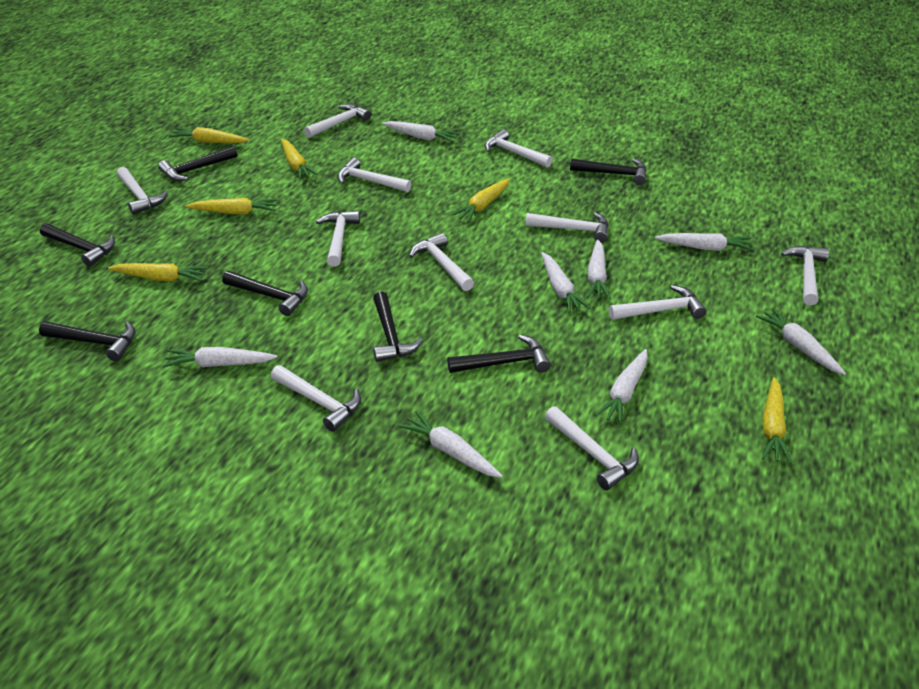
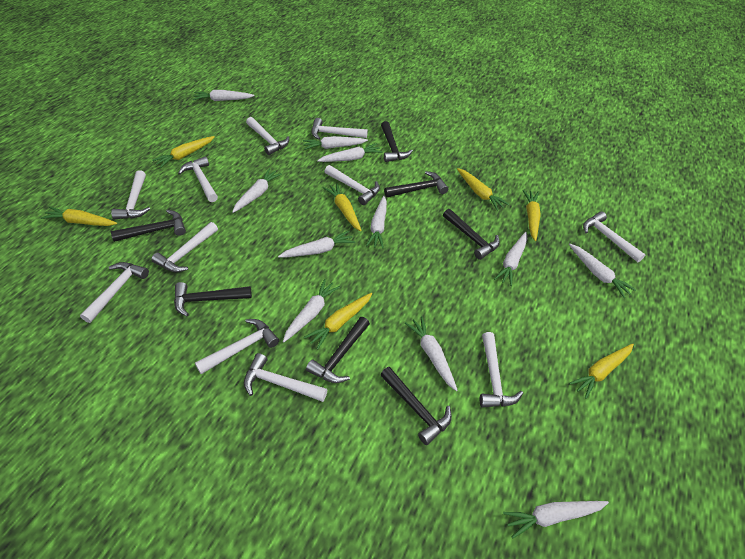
white carrot: 8 -> 11
yellow carrot: 6 -> 7

